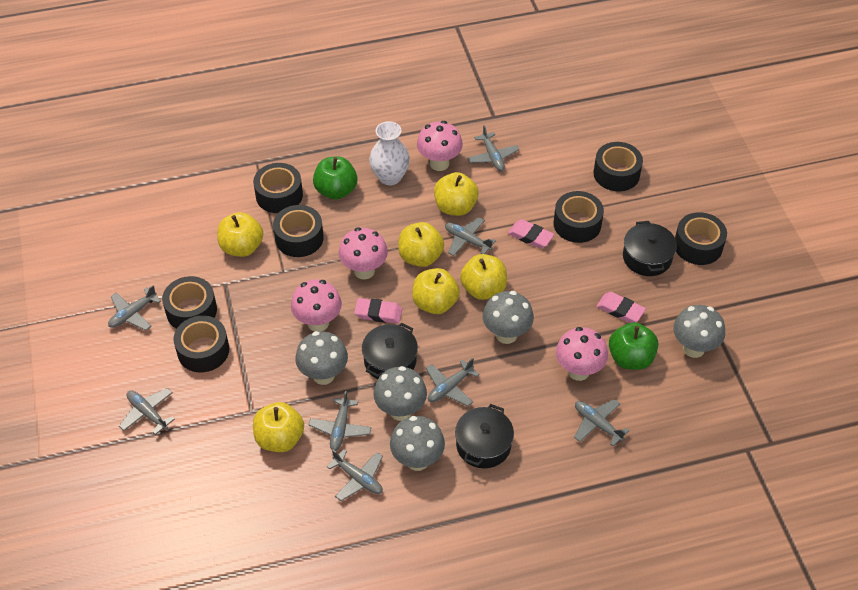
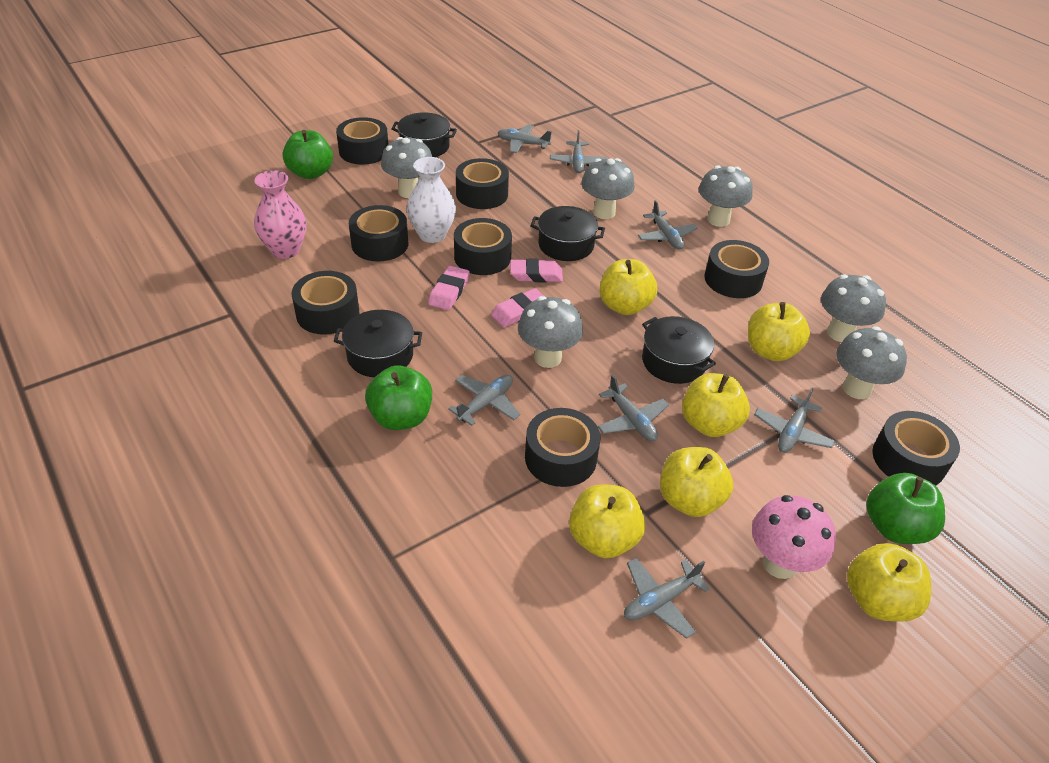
black pot: 3 -> 4
black tape: 7 -> 8
green apple: 2 -> 3
grey mushroom: 5 -> 6
grey plane: 8 -> 7
pink mushroom: 4 -> 1
pink vase: 0 -> 1

